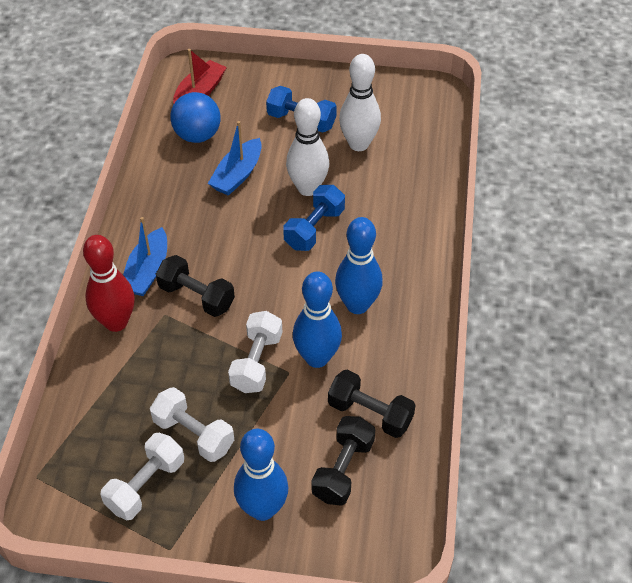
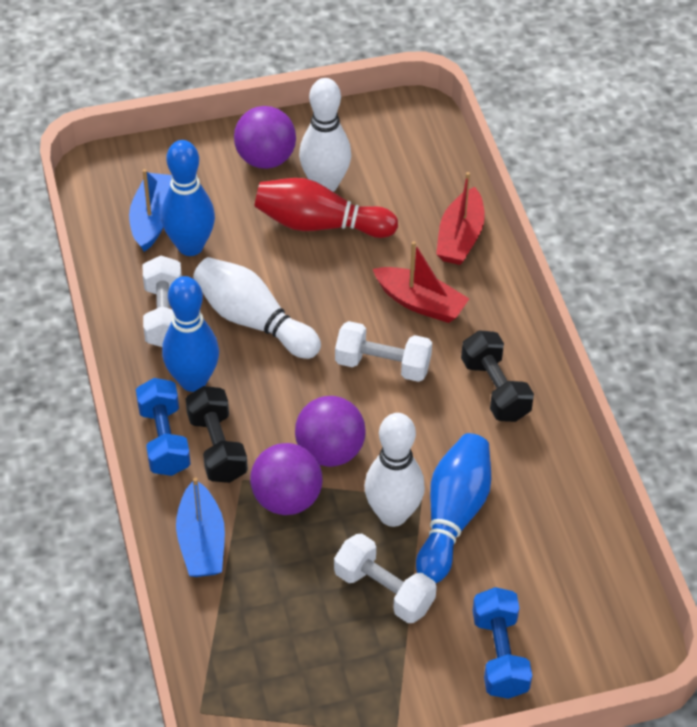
black dumbbell: 3 -> 2
blue ball: 1 -> 0
purple ball: 0 -> 3
red boat: 1 -> 2
white bowling pin: 2 -> 3

